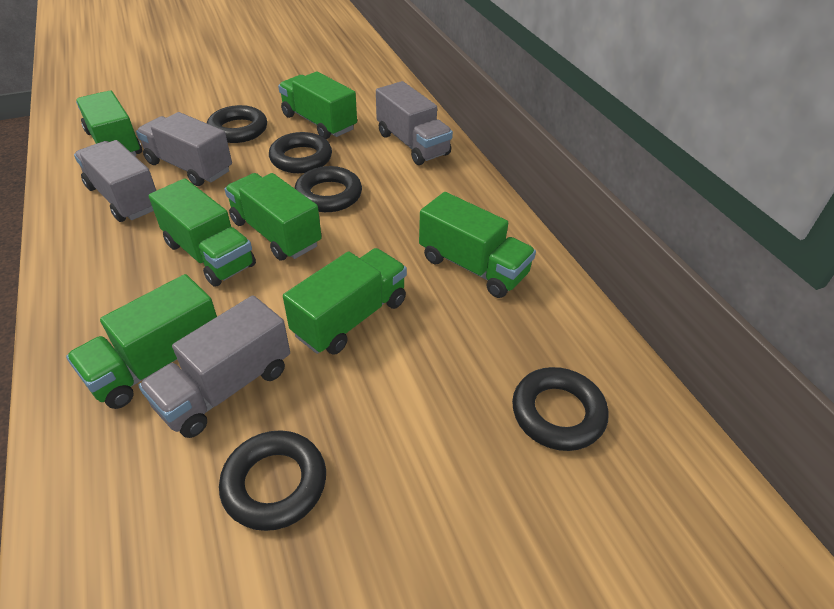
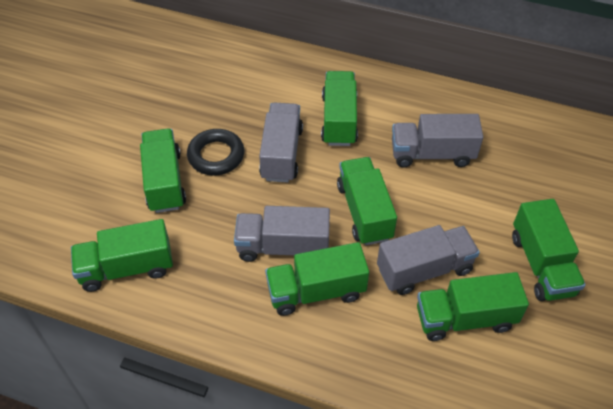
black ring: 5 -> 1

